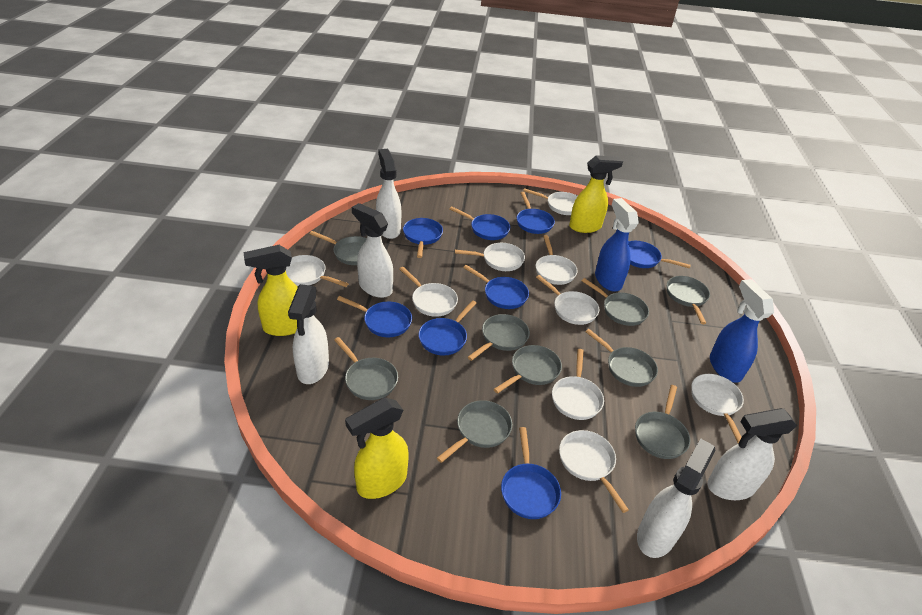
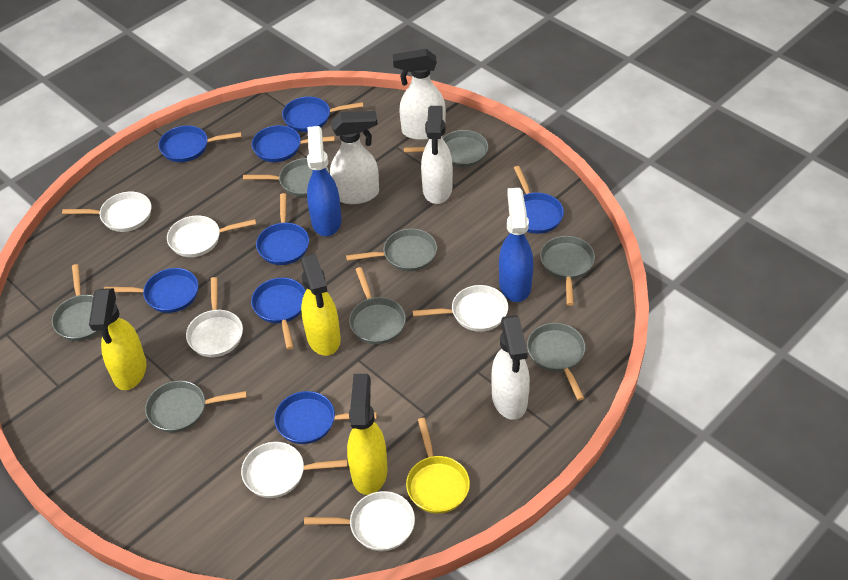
grey pan: 9 -> 8
white pan: 9 -> 6
white spray bottle: 5 -> 4
yellow pan: 0 -> 1

